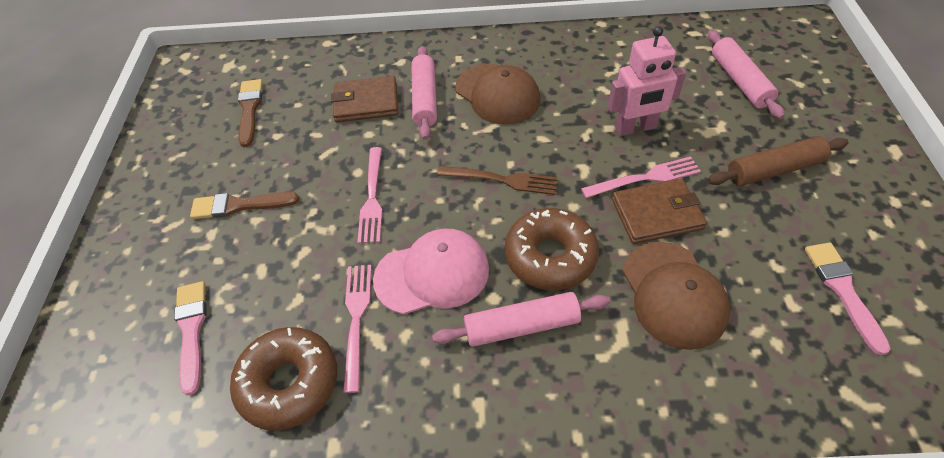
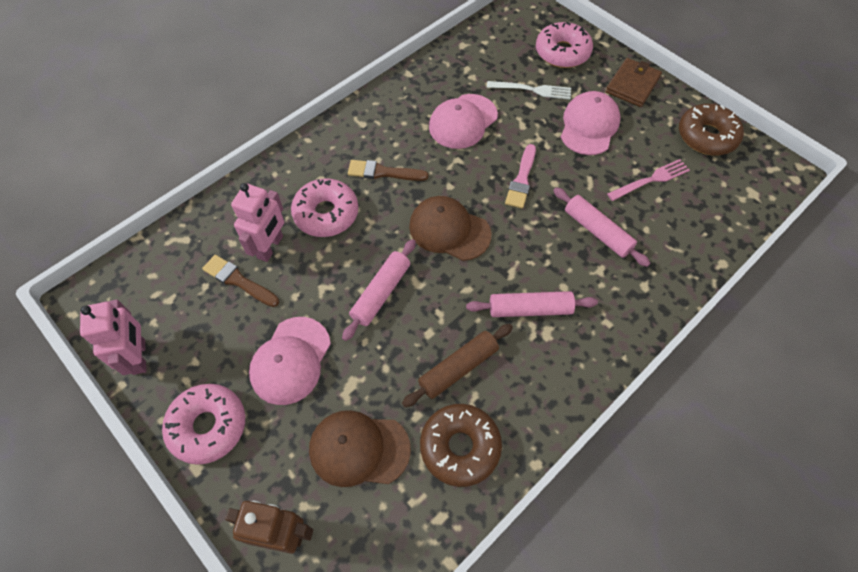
brown fork: 1 -> 0
brown robot: 0 -> 1
brown wallet: 2 -> 1
pink brush: 2 -> 1
pink cap: 1 -> 3
pink donut: 0 -> 3
pink fork: 3 -> 1
pink robot: 1 -> 2
white fork: 0 -> 1

